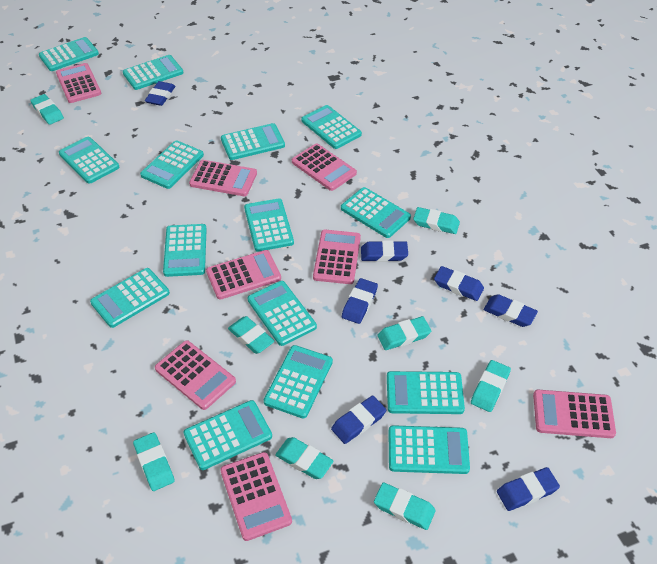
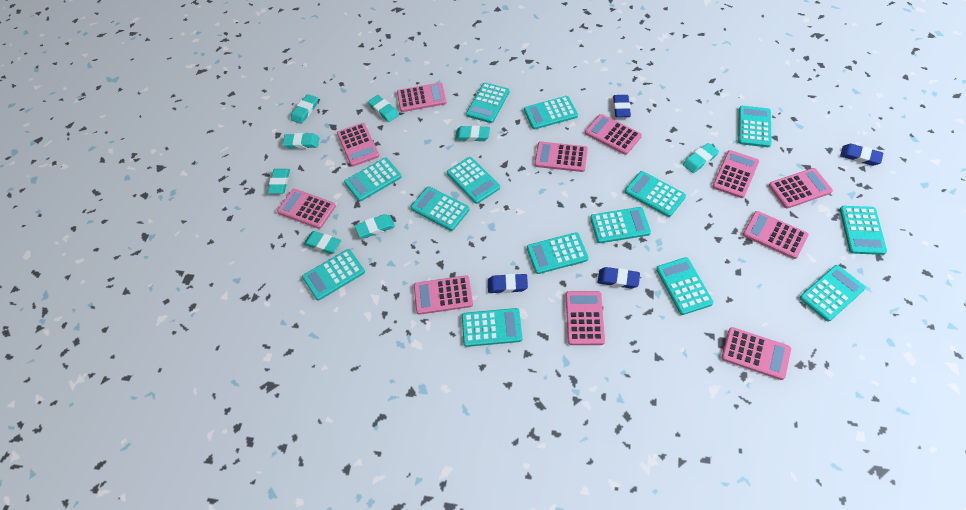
blue eraser: 7 -> 4
pink calculator: 8 -> 11
turquoise calculator: 15 -> 14

